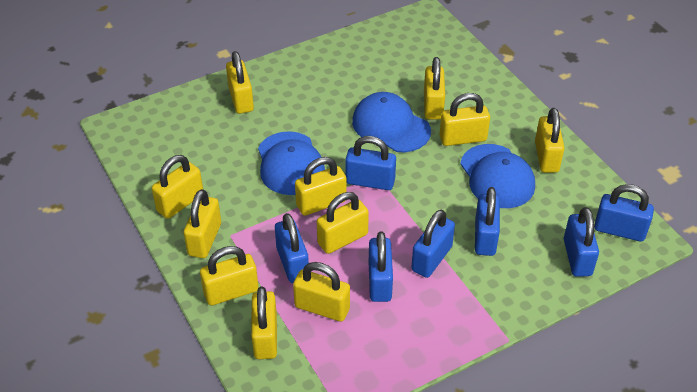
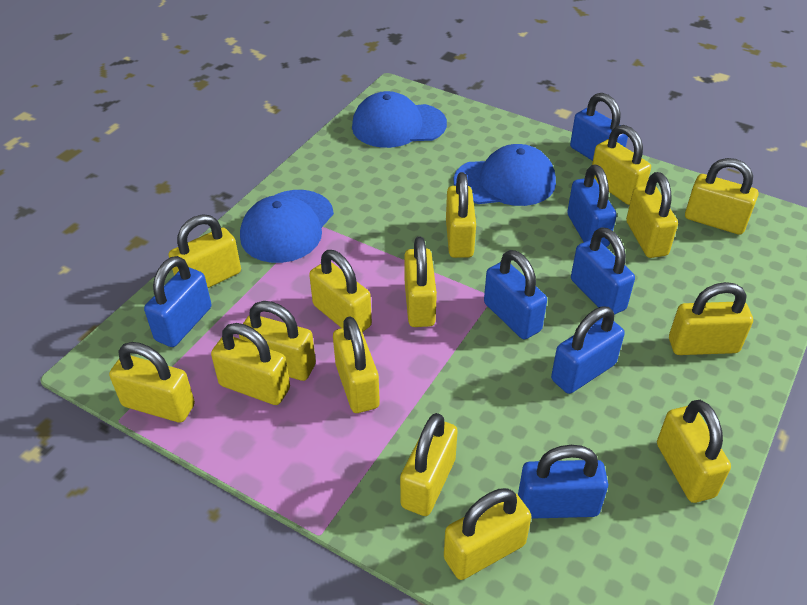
yellow padlock: 11 -> 15

